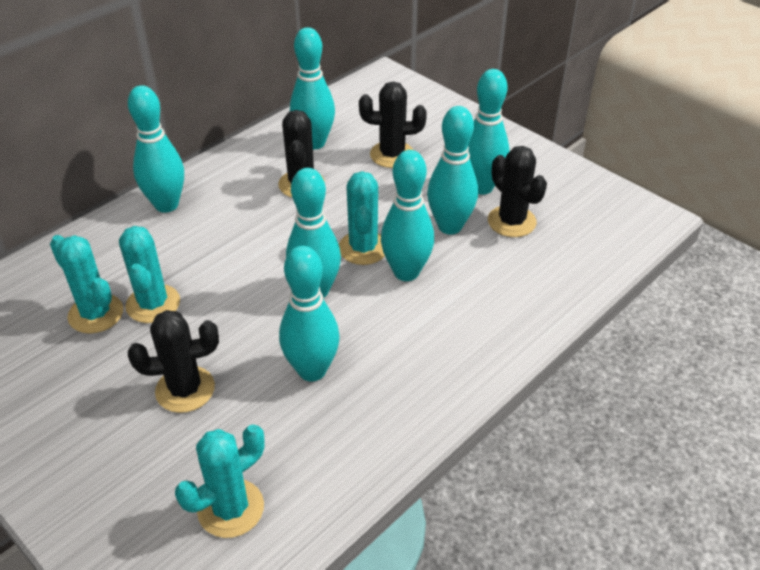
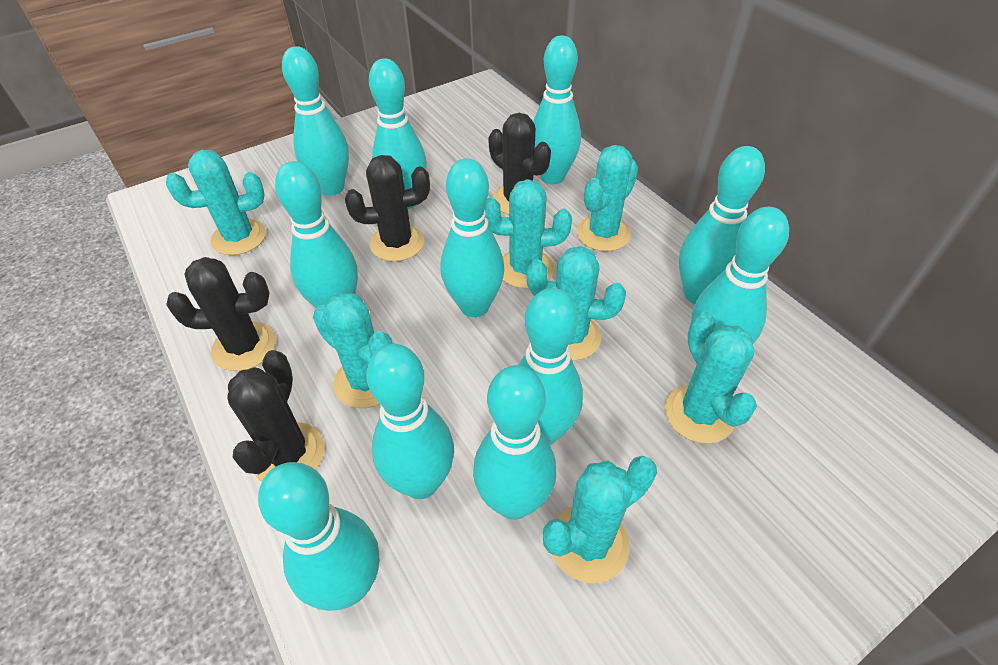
turquoise bowling pin: 7 -> 11
turquoise cactus: 4 -> 7

